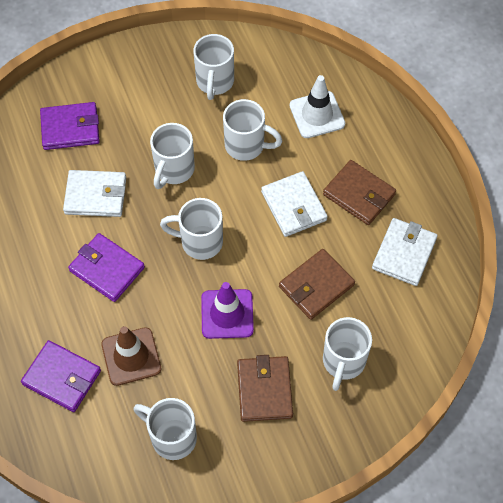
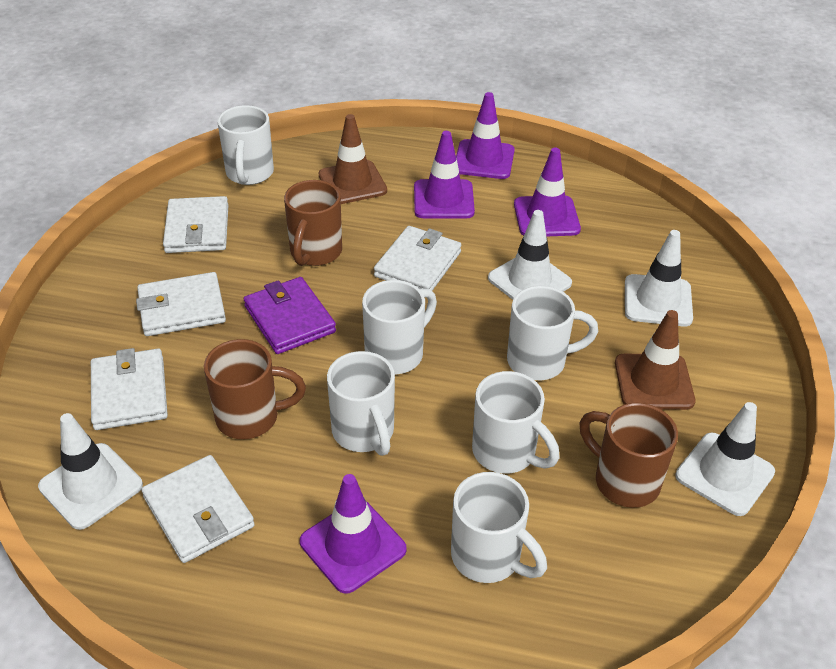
brown mug: 0 -> 3
brown traffic cone: 1 -> 2
brown wallet: 3 -> 0
purple traffic cone: 1 -> 4
purple wallet: 3 -> 1
white traffic cone: 1 -> 4
white wallet: 3 -> 5

